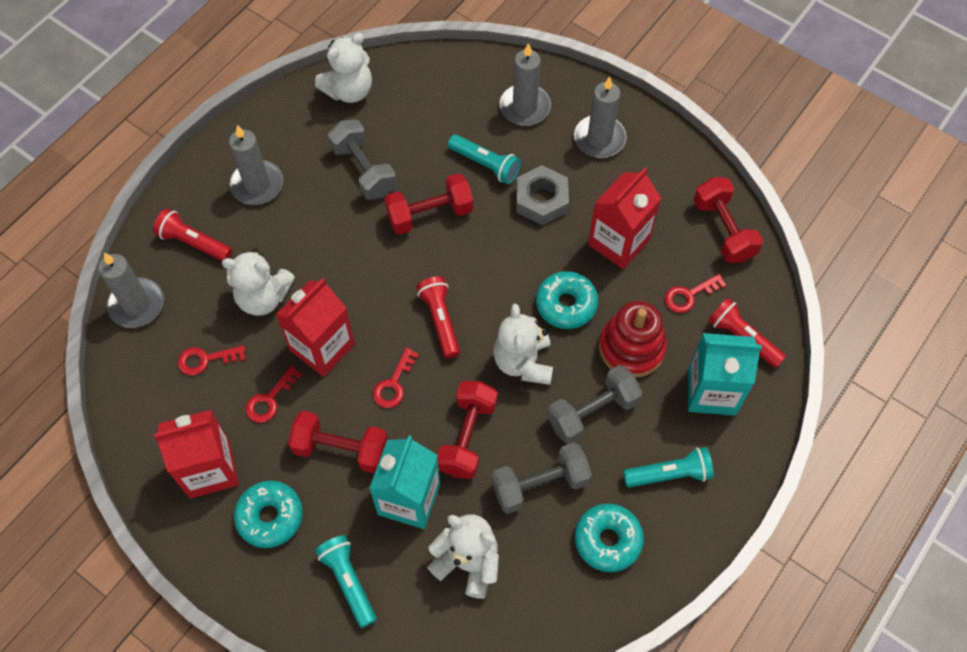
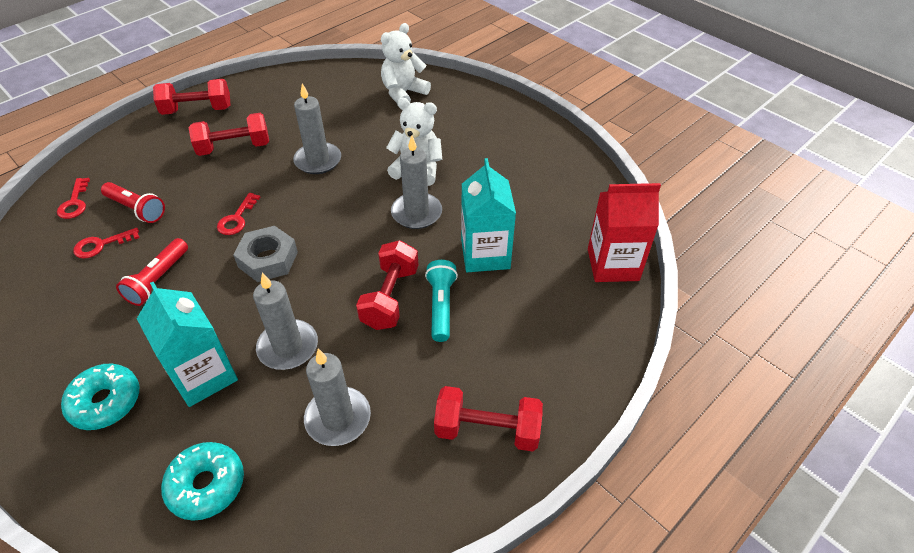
grey dumbbell: 3 -> 0
red carton: 3 -> 1
red flashlight: 3 -> 2
red key: 4 -> 3
red stacking toy: 1 -> 0
turquoise donut: 3 -> 2
turquoise flashlight: 3 -> 1
white teddy bear: 4 -> 2

